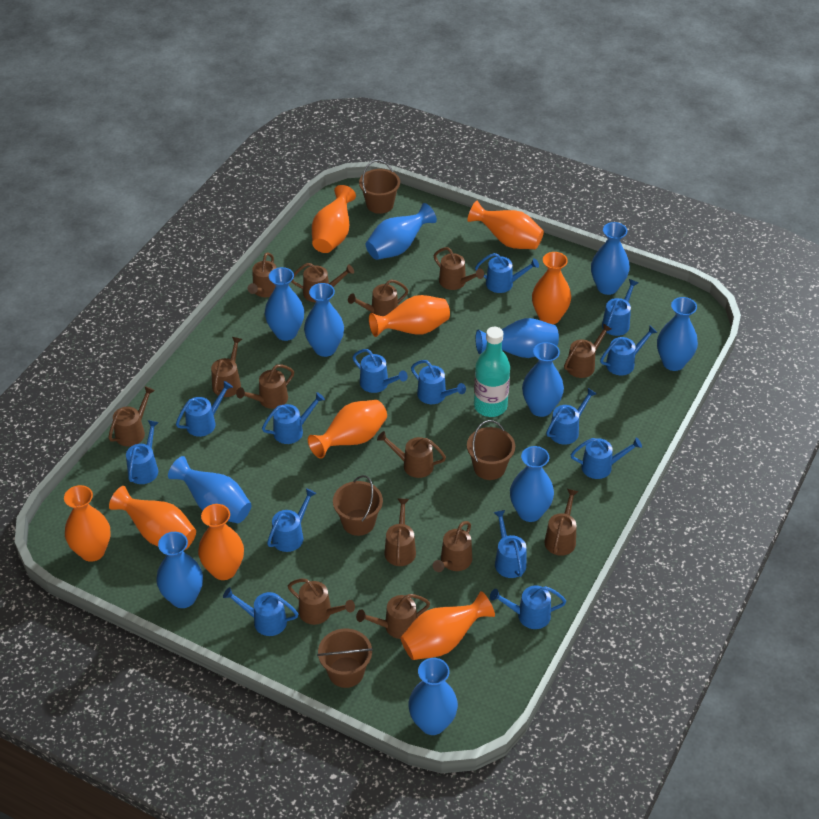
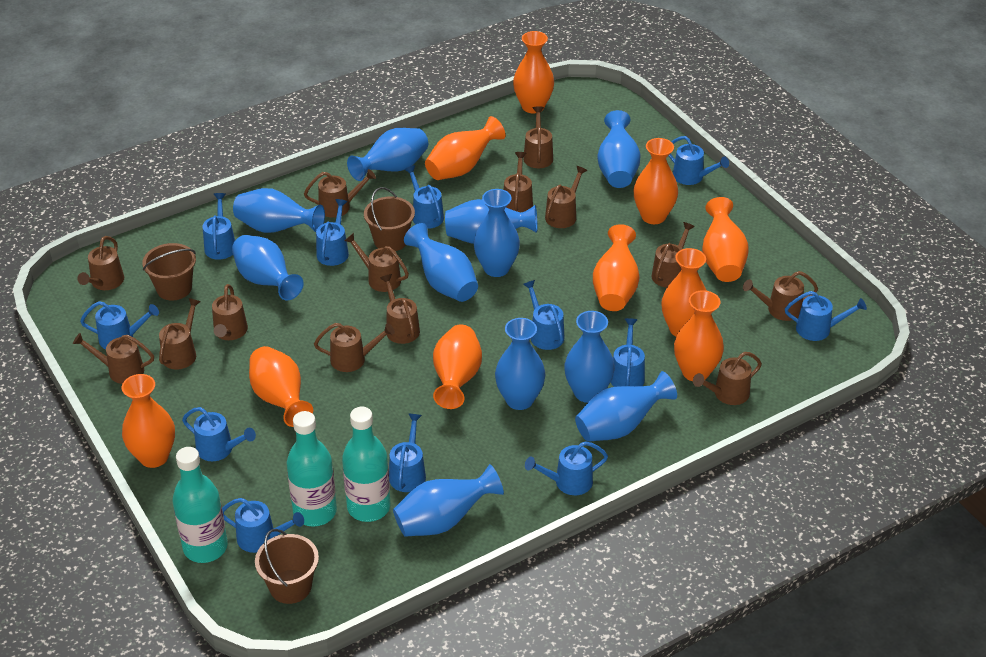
blue watering can: 14 -> 12
brown bucket: 4 -> 3
orange vase: 9 -> 10
turquoise bottle: 1 -> 3

